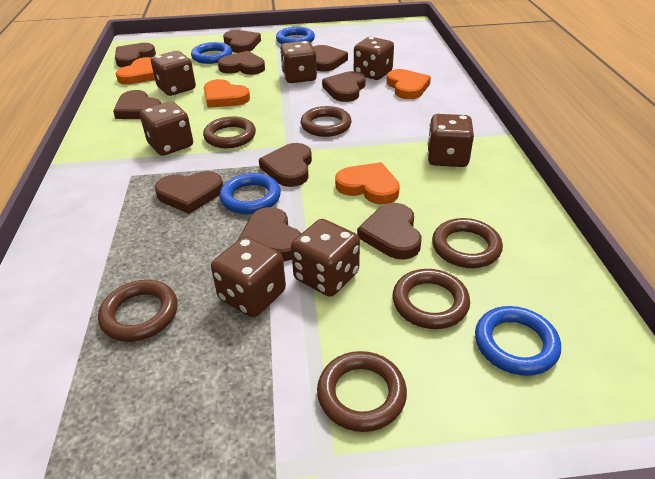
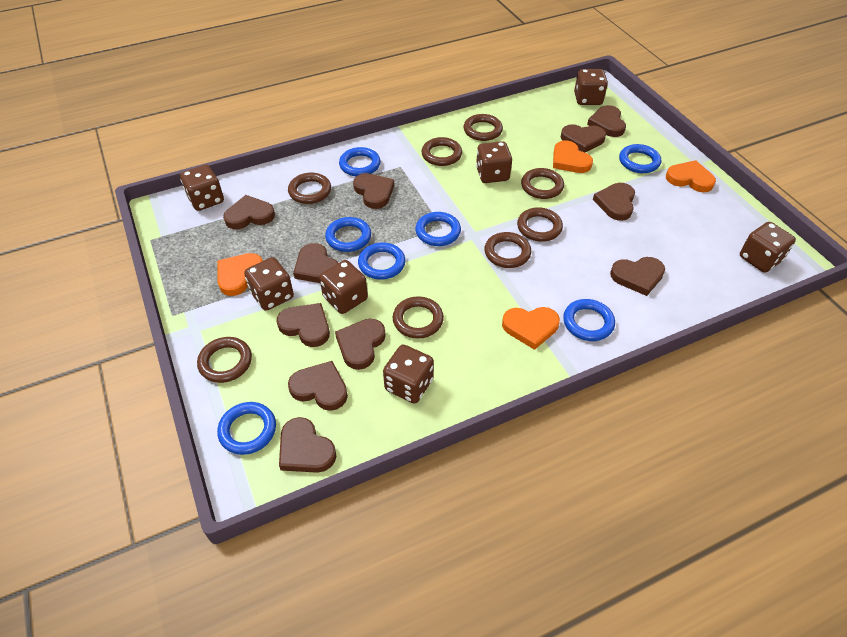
blue ring: 4 -> 7
brown heart: 10 -> 11
brown ring: 6 -> 8

